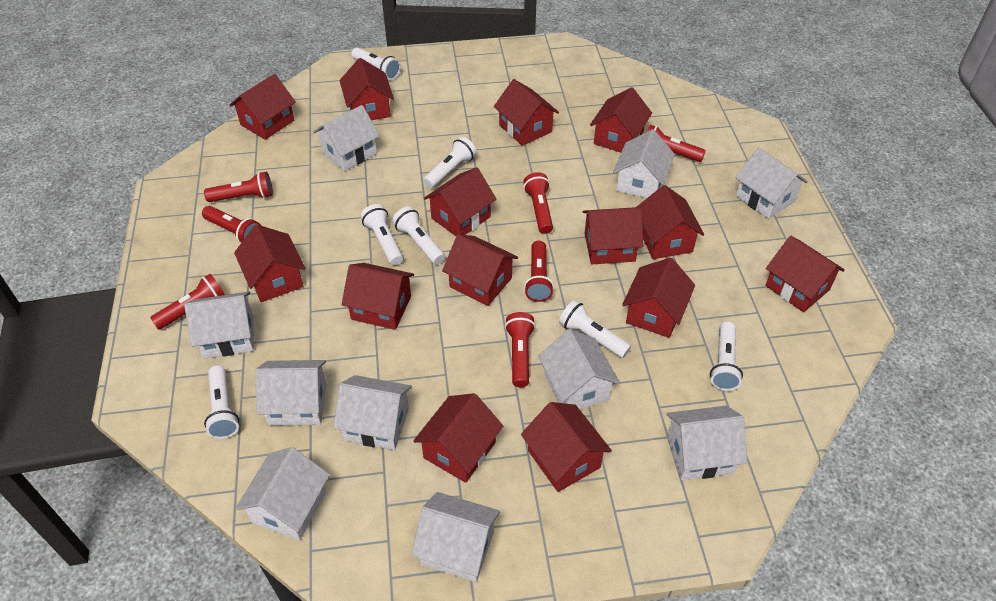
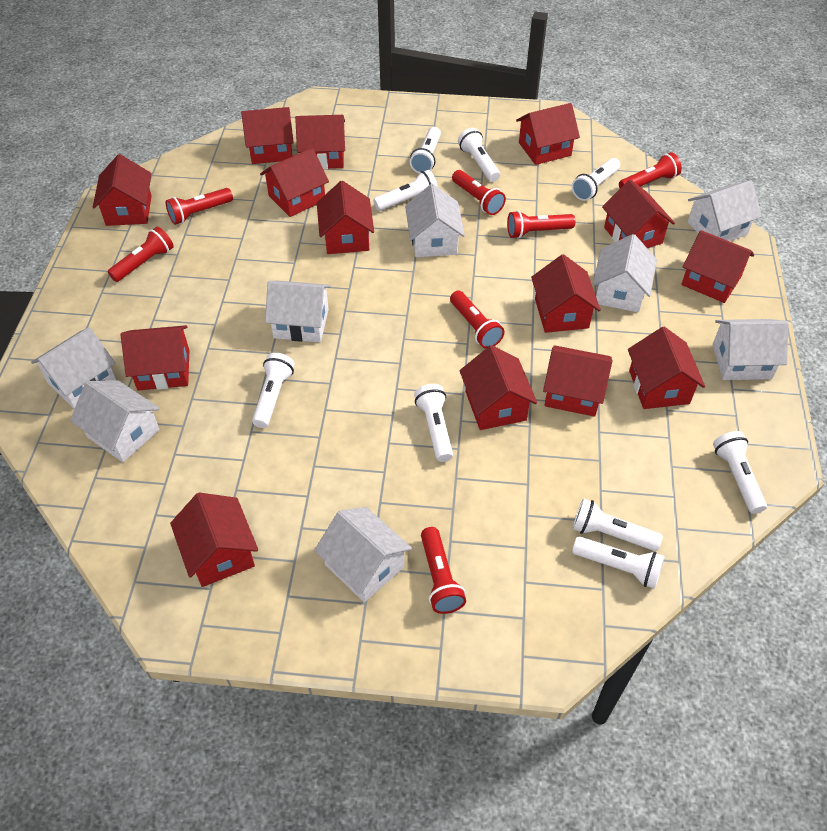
white flashlight: 7 -> 9
white house: 10 -> 8

